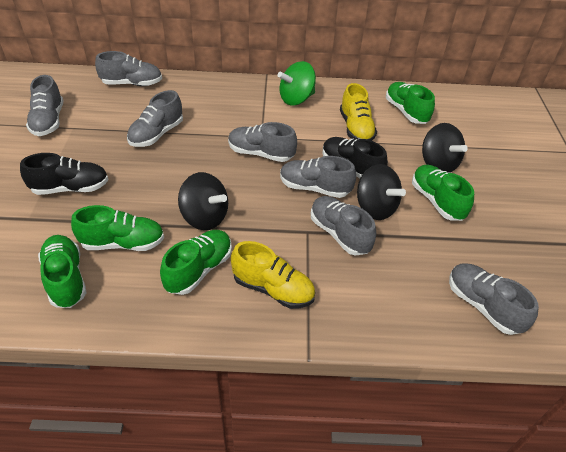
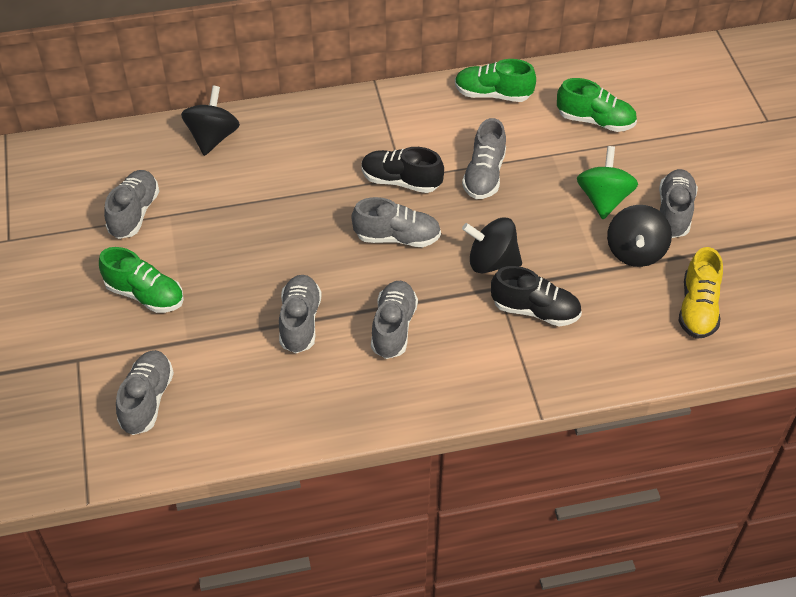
green shoe: 5 -> 3
yellow shoe: 2 -> 1

